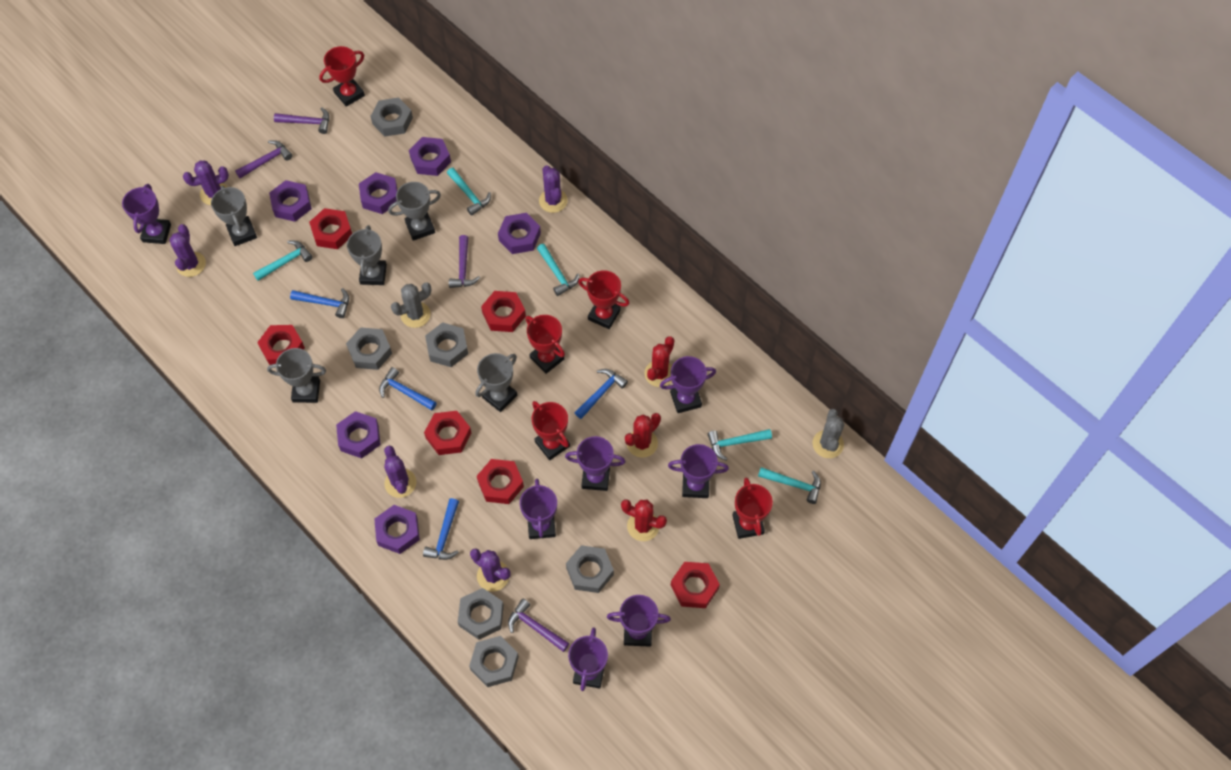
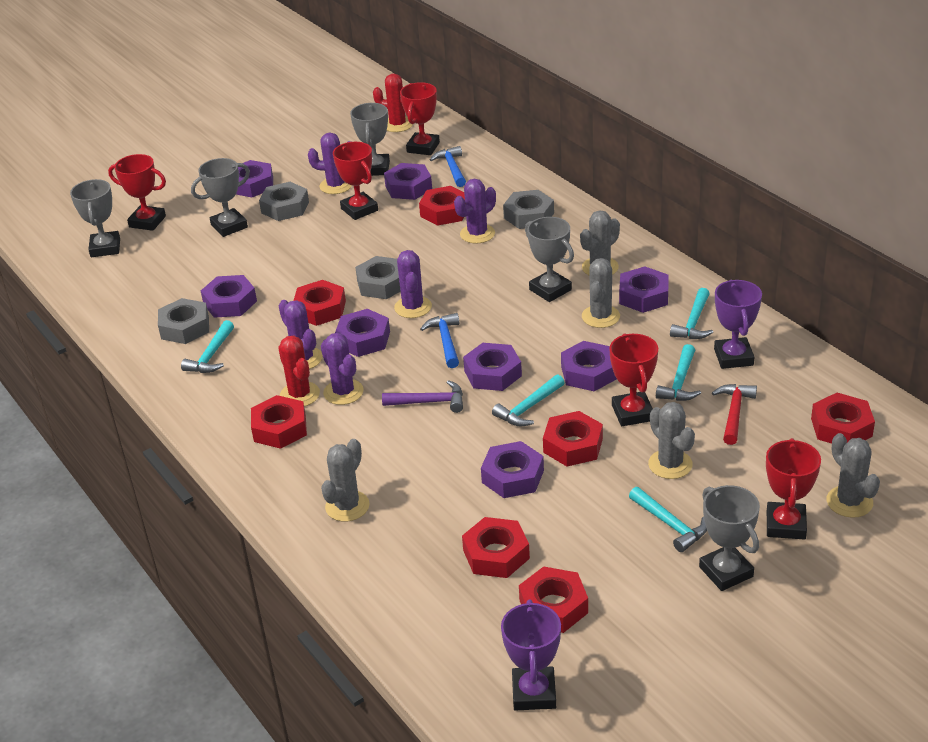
blue hammer: 4 -> 2
grey cactus: 2 -> 5
grey nut: 6 -> 4
purple hammer: 4 -> 1
purple nut: 6 -> 8
purple trophy: 7 -> 2
red cactus: 3 -> 2
red hammer: 0 -> 1
red nut: 6 -> 7

